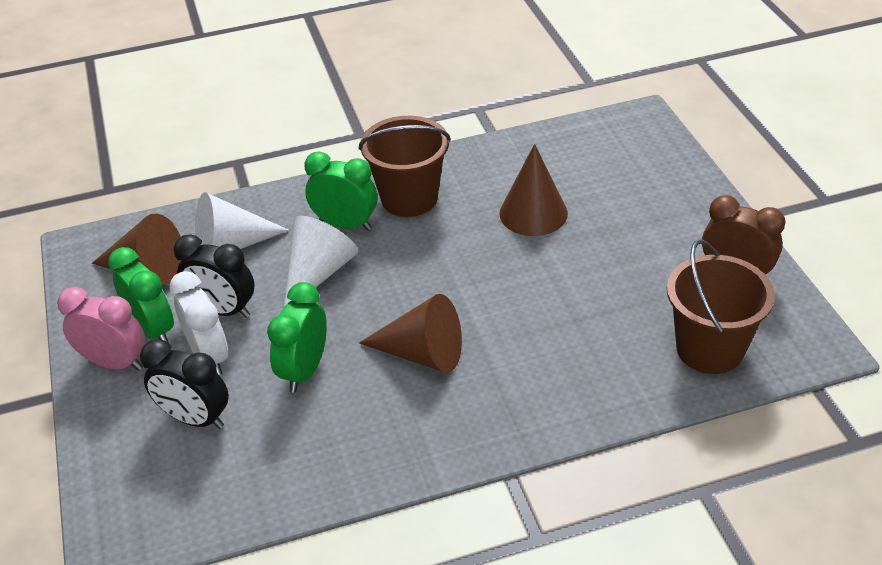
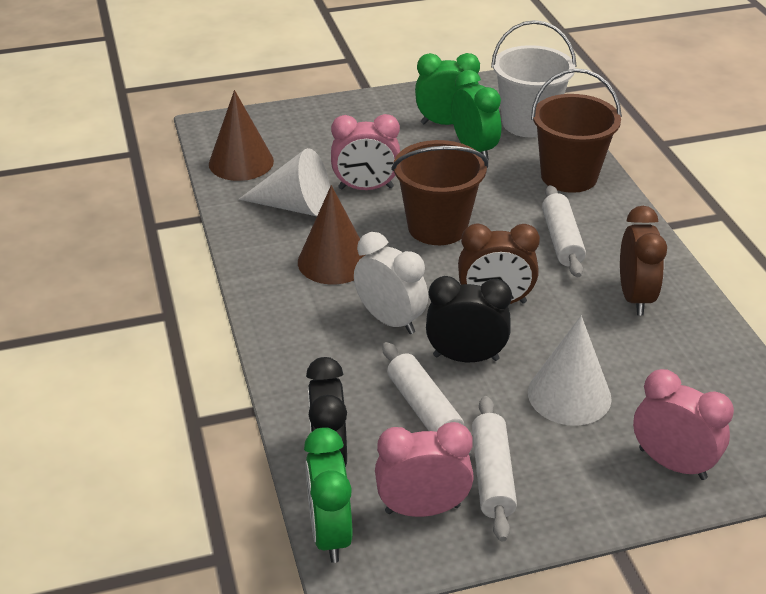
brown clock: 1 -> 2
brown cone: 3 -> 2
pink clock: 1 -> 3
white bucket: 0 -> 1
white rolling pin: 0 -> 3

